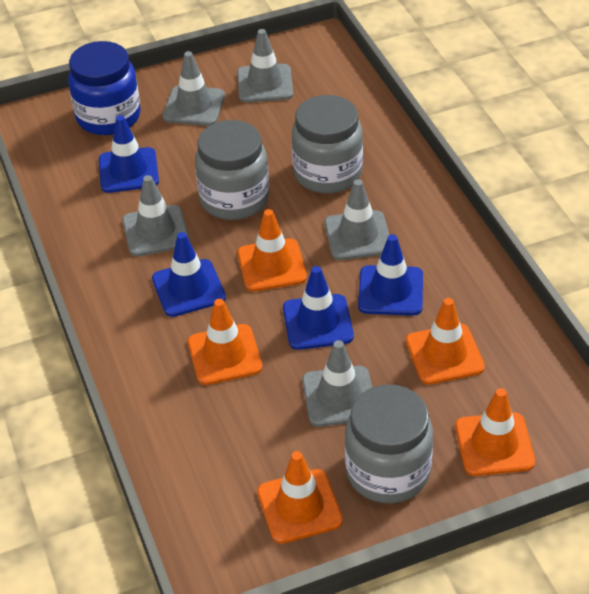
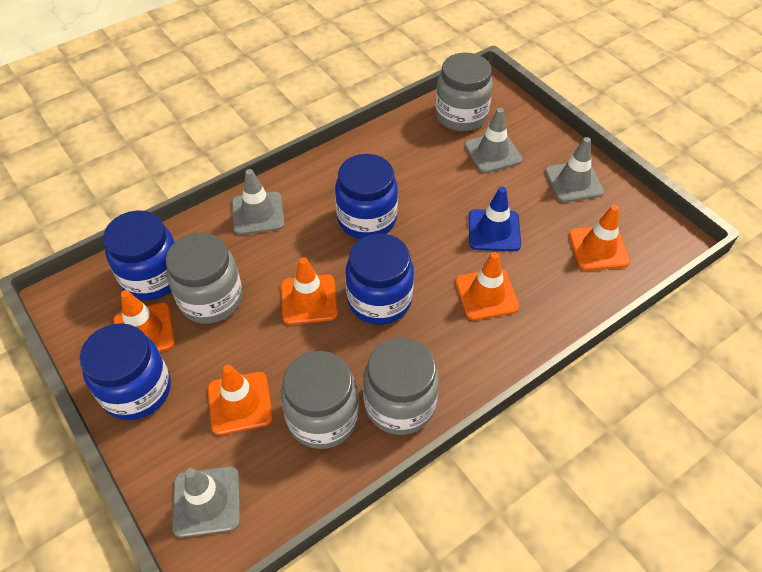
blue jar: 1 -> 4
blue traffic cone: 4 -> 1
grey jar: 3 -> 4
grey traffic cone: 5 -> 4

